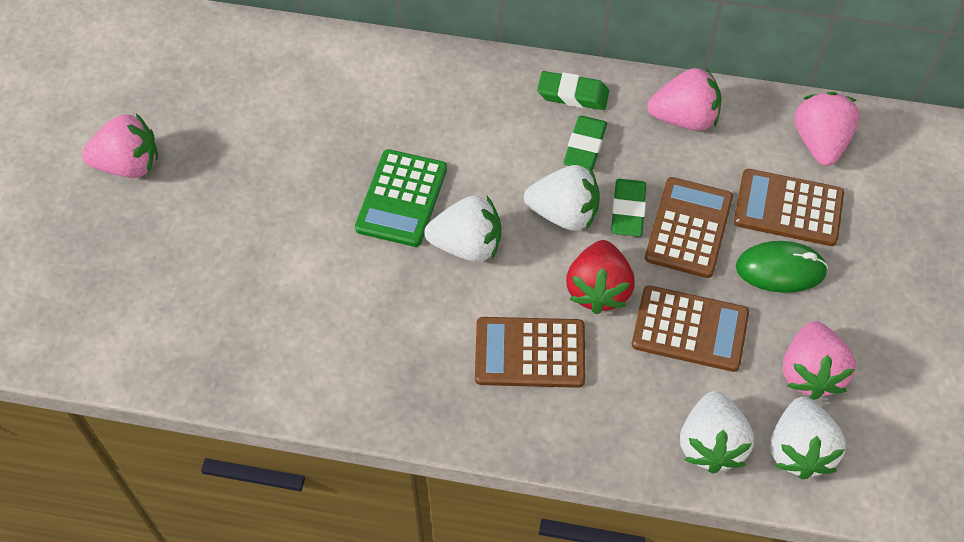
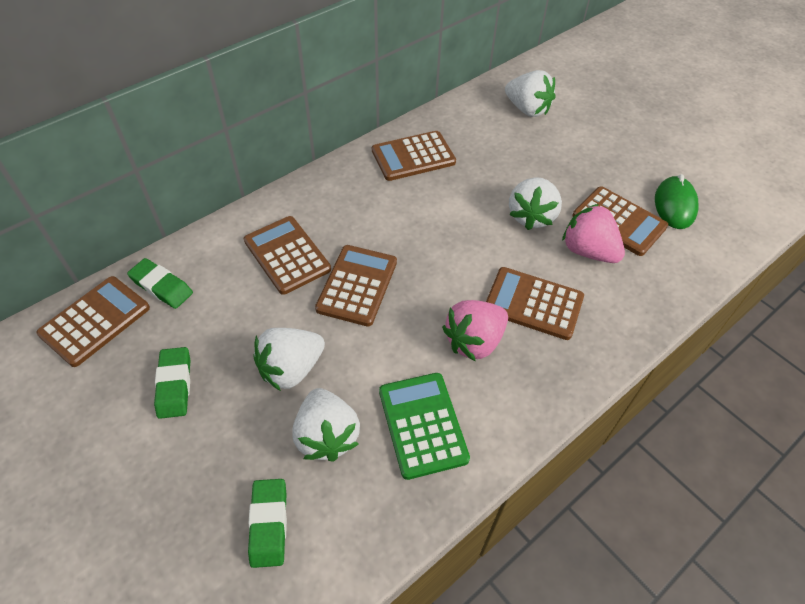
brown calculator: 4 -> 6
pink strawberry: 4 -> 2
red strawberry: 1 -> 0

